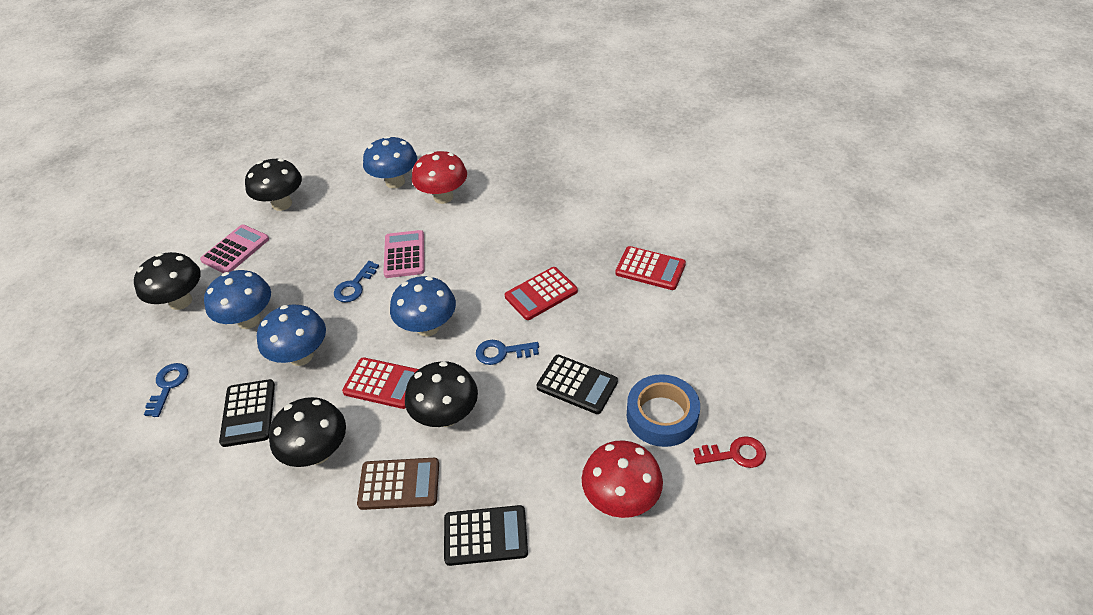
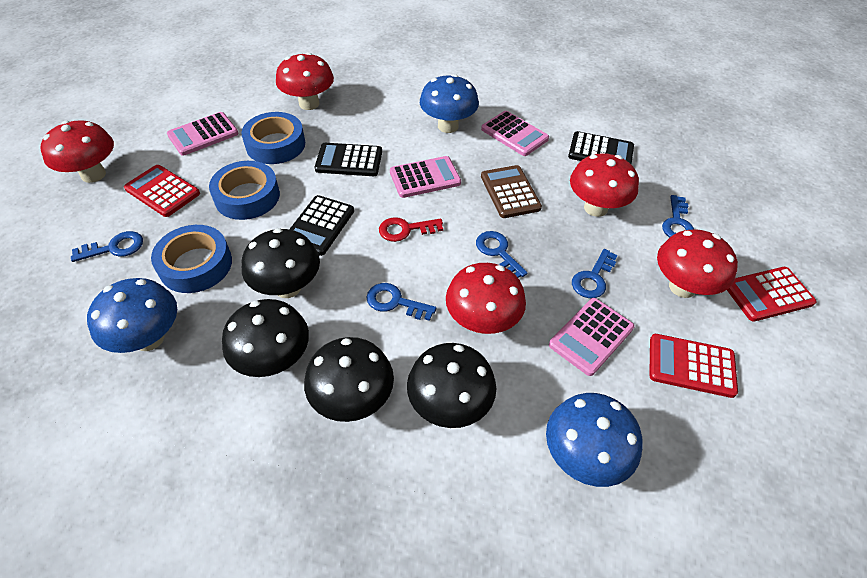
blue key: 3 -> 5
blue mushroom: 4 -> 3
blue tape: 1 -> 3
pink calculator: 2 -> 4
red mushroom: 2 -> 5

